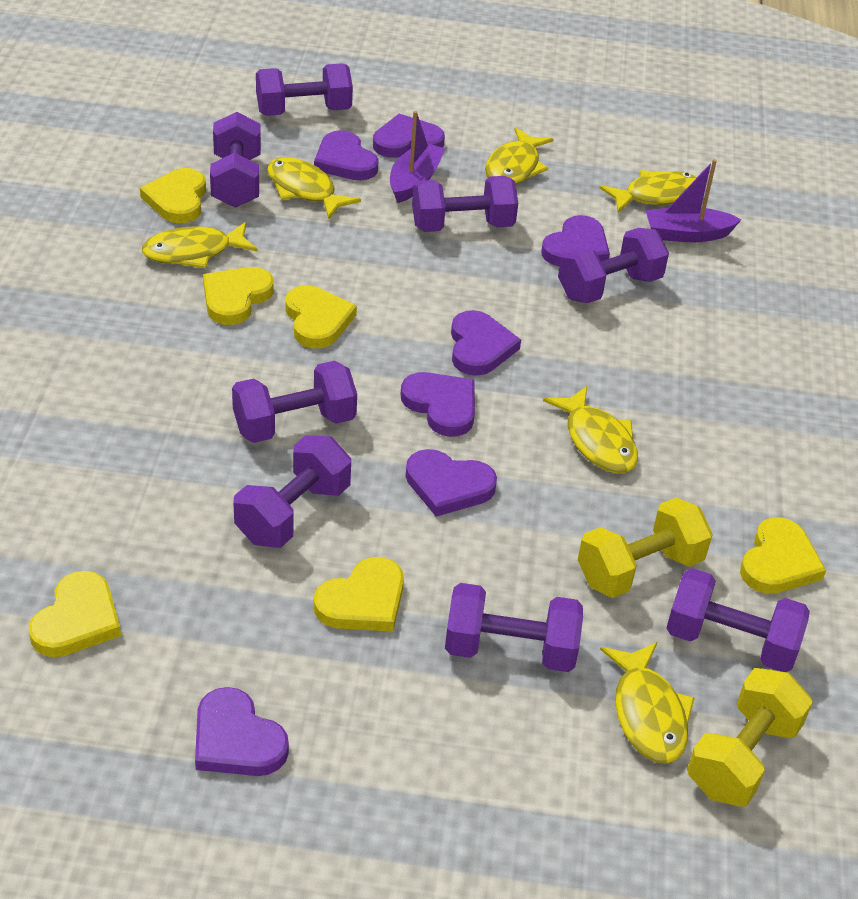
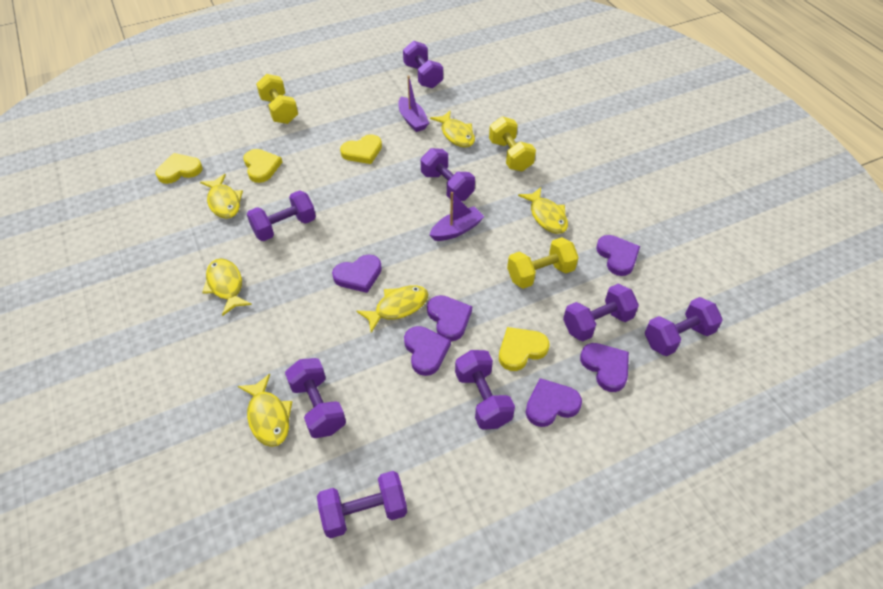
purple heart: 7 -> 6
yellow dumbbell: 2 -> 3
yellow heart: 6 -> 4

